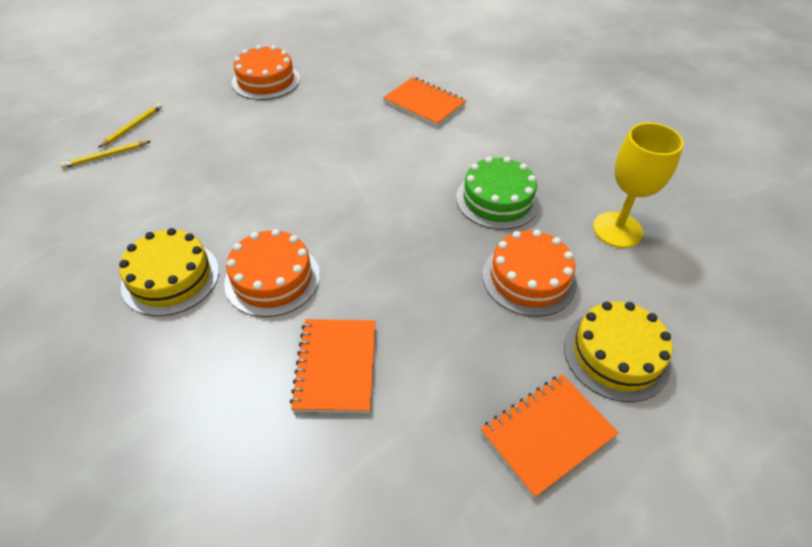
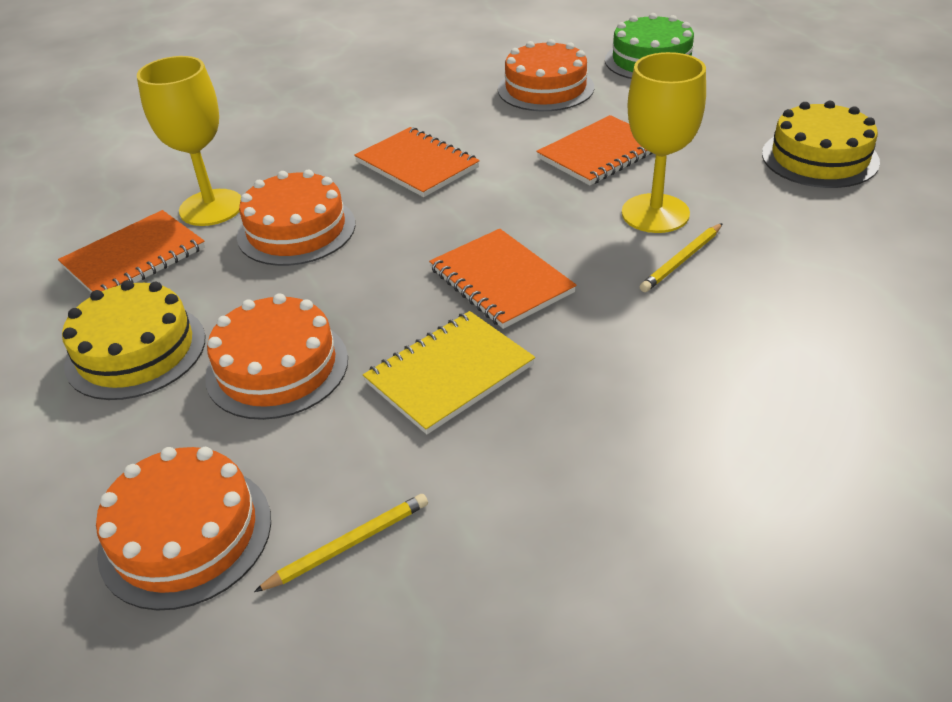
orange cake: 3 -> 4
orange notebook: 3 -> 4
yellow goblet: 1 -> 2
yellow notebook: 0 -> 1

